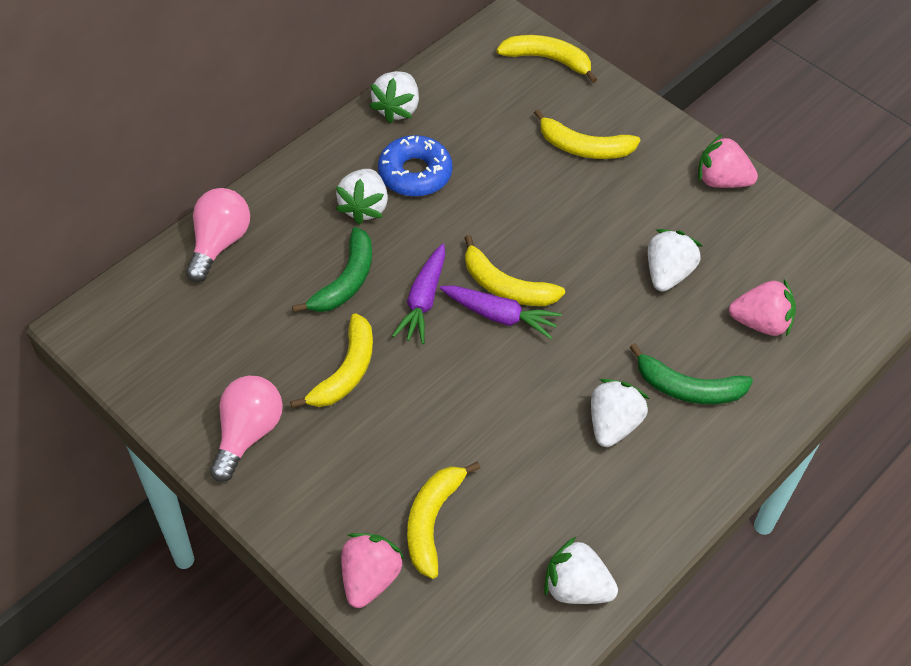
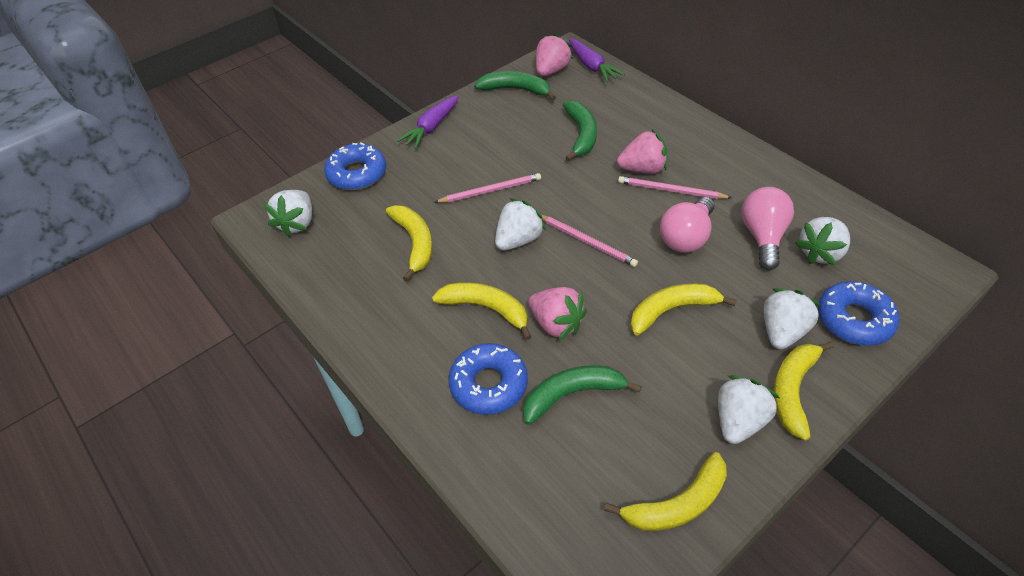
blue donut: 1 -> 3
green banana: 2 -> 3
pink pencil: 0 -> 3

